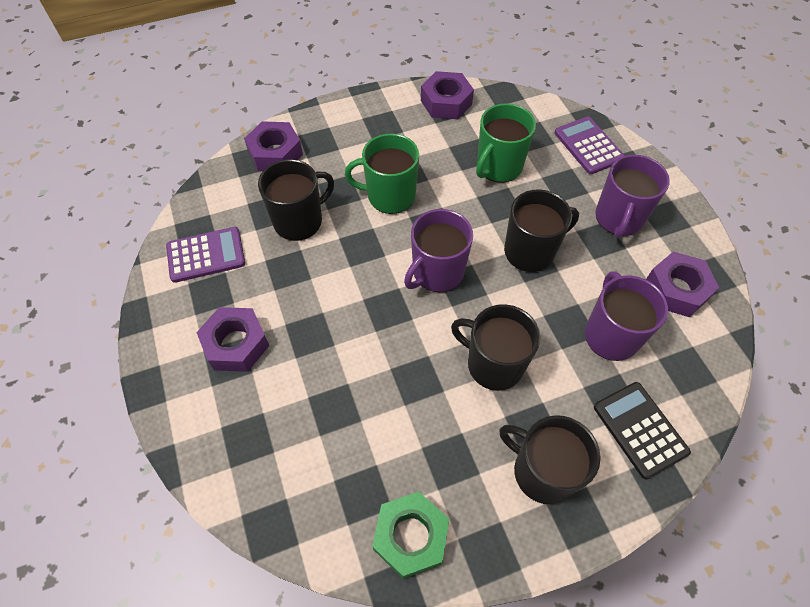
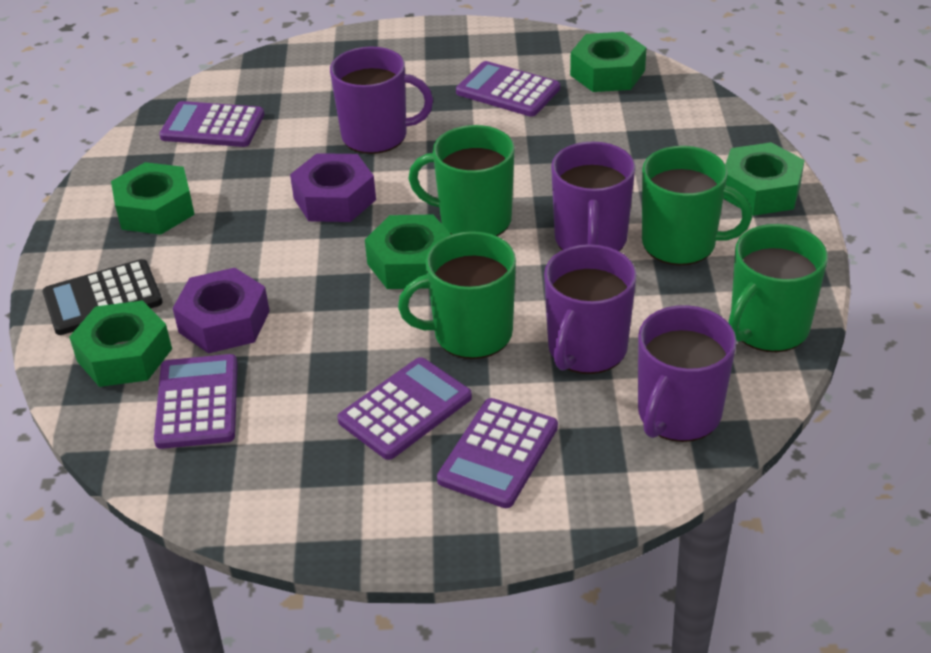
black mug: 4 -> 0
green mug: 2 -> 4
green nut: 1 -> 5
purple calculator: 2 -> 5
purple mug: 3 -> 4
purple nut: 4 -> 2

